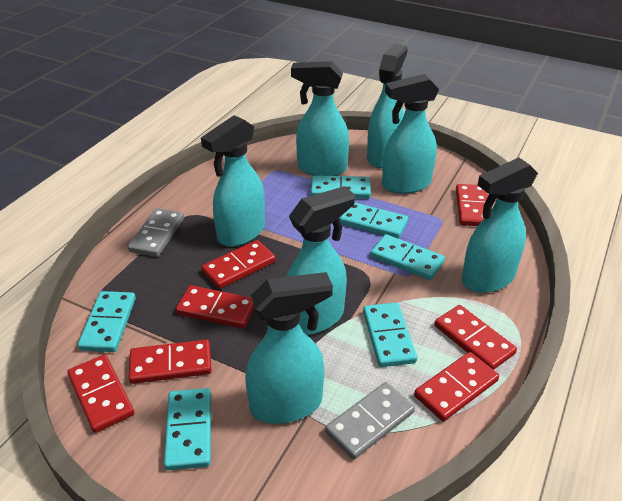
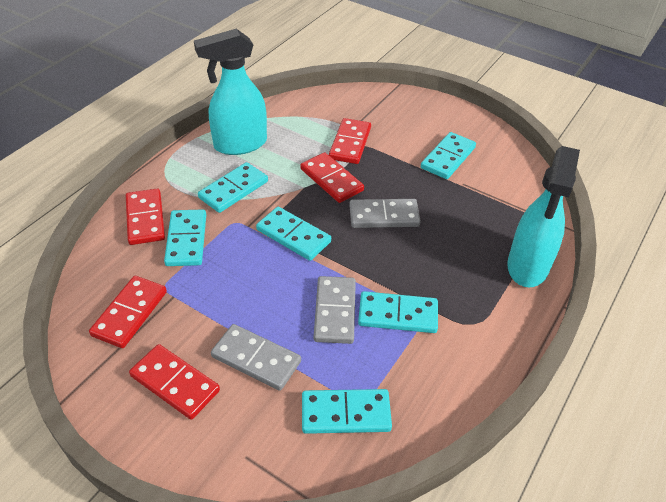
grey domino: 2 -> 3
red domino: 7 -> 5
turquoise spray bottle: 7 -> 2

